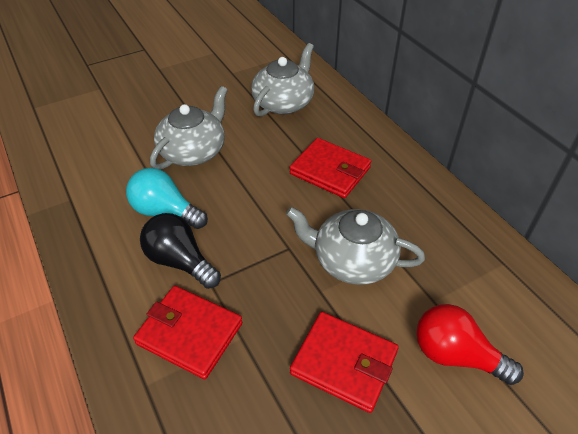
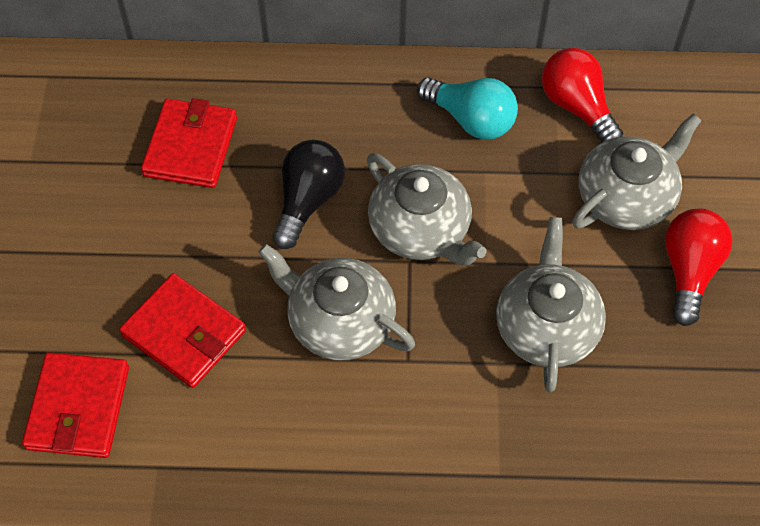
grey teapot: 3 -> 4
red light bulb: 1 -> 2

